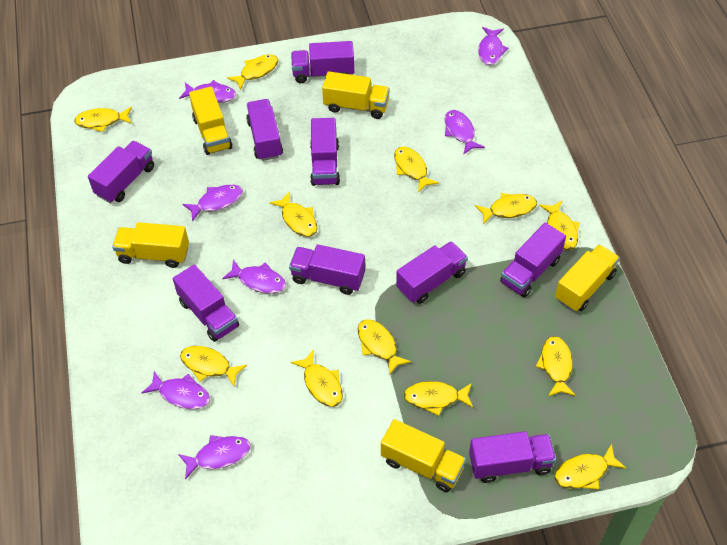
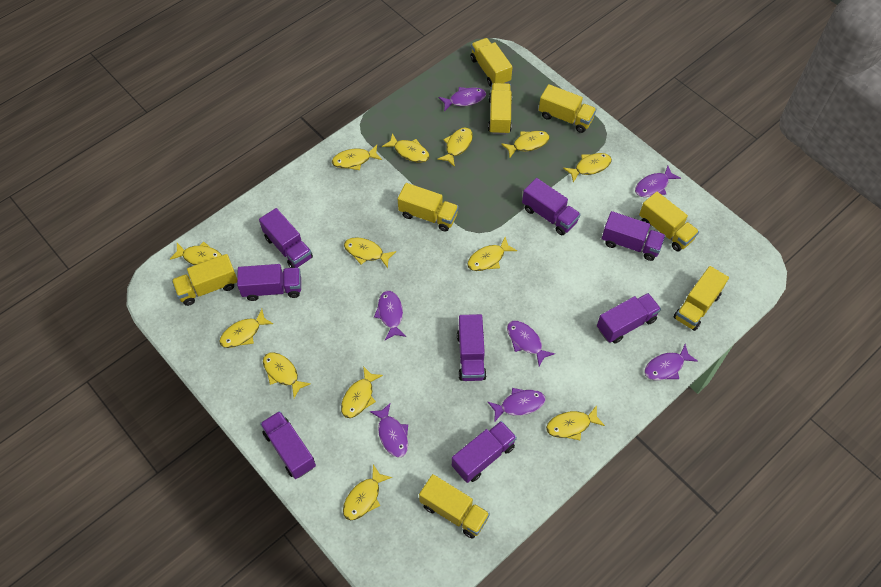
purple truck: 9 -> 8
yellow fish: 12 -> 13
yellow truck: 5 -> 8

